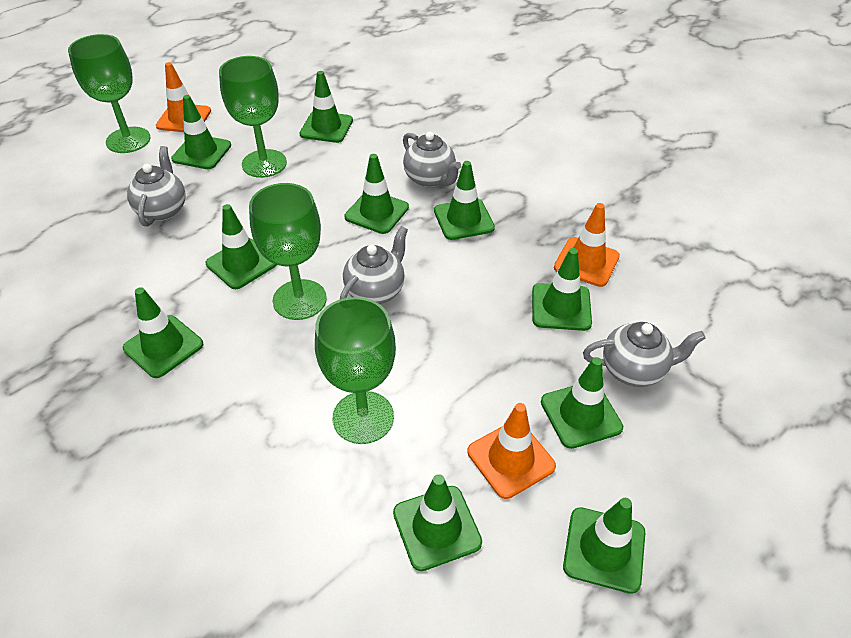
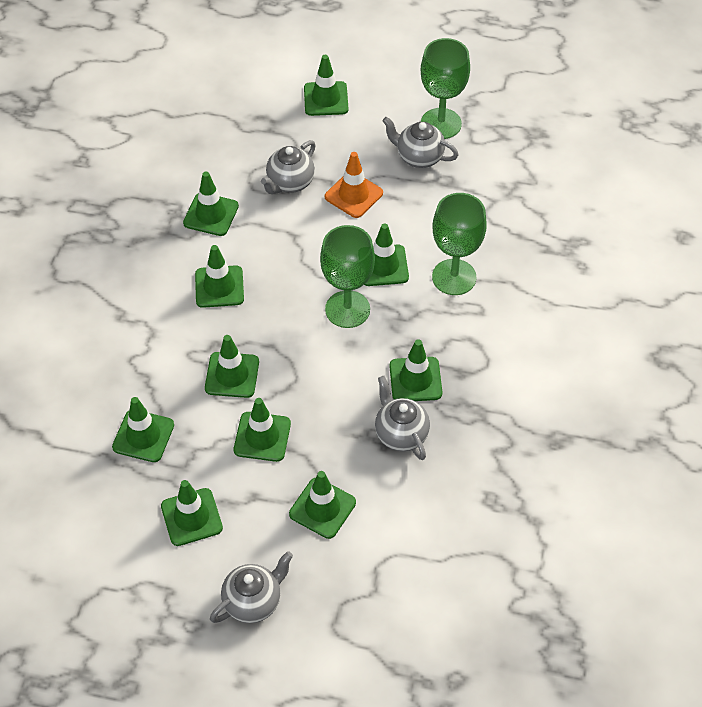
green goblet: 4 -> 3
orange traffic cone: 3 -> 1

